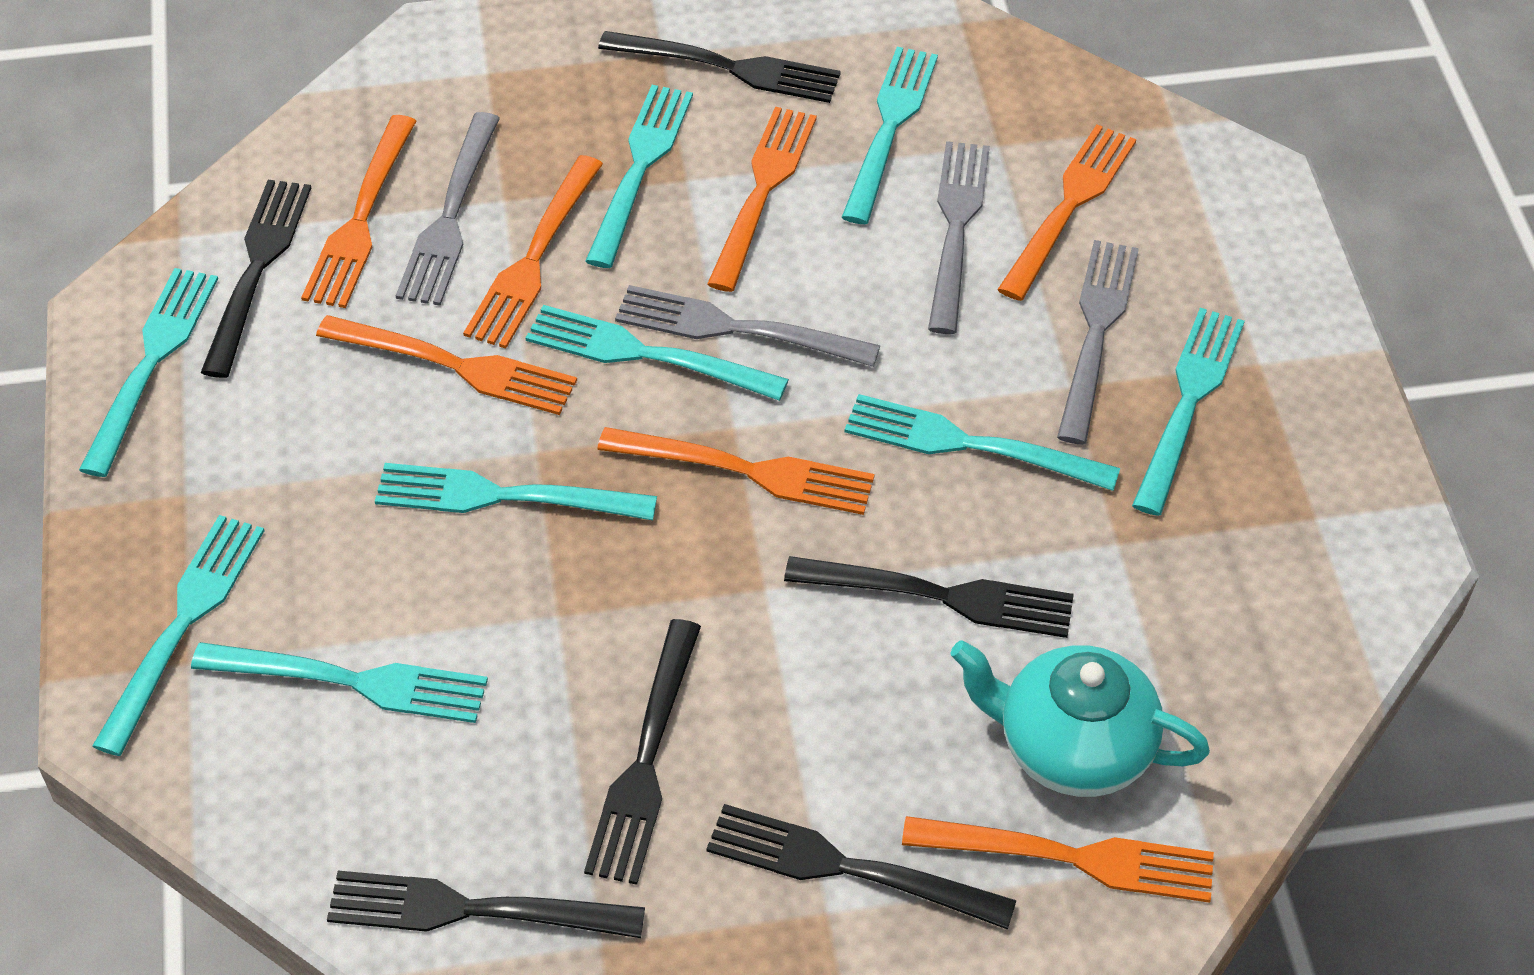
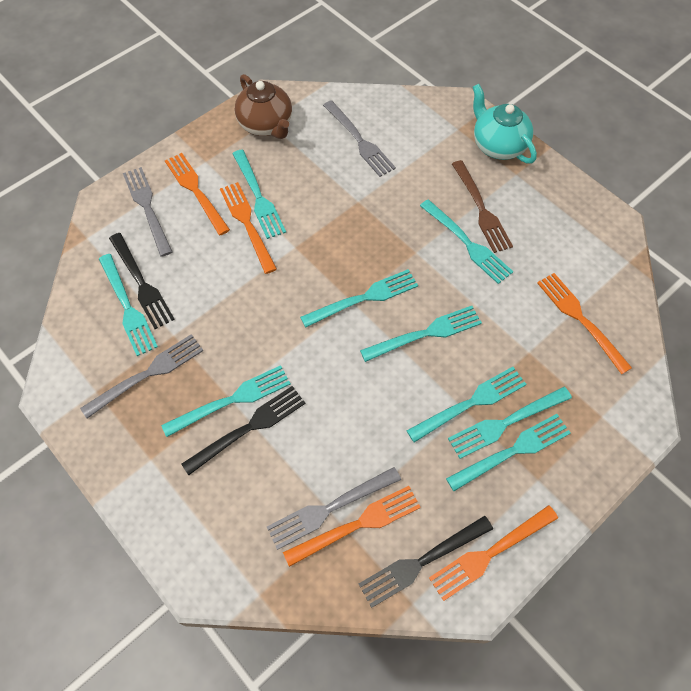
black fork: 6 -> 3
brown fork: 0 -> 1
brown teapot: 0 -> 1
orange fork: 7 -> 5

